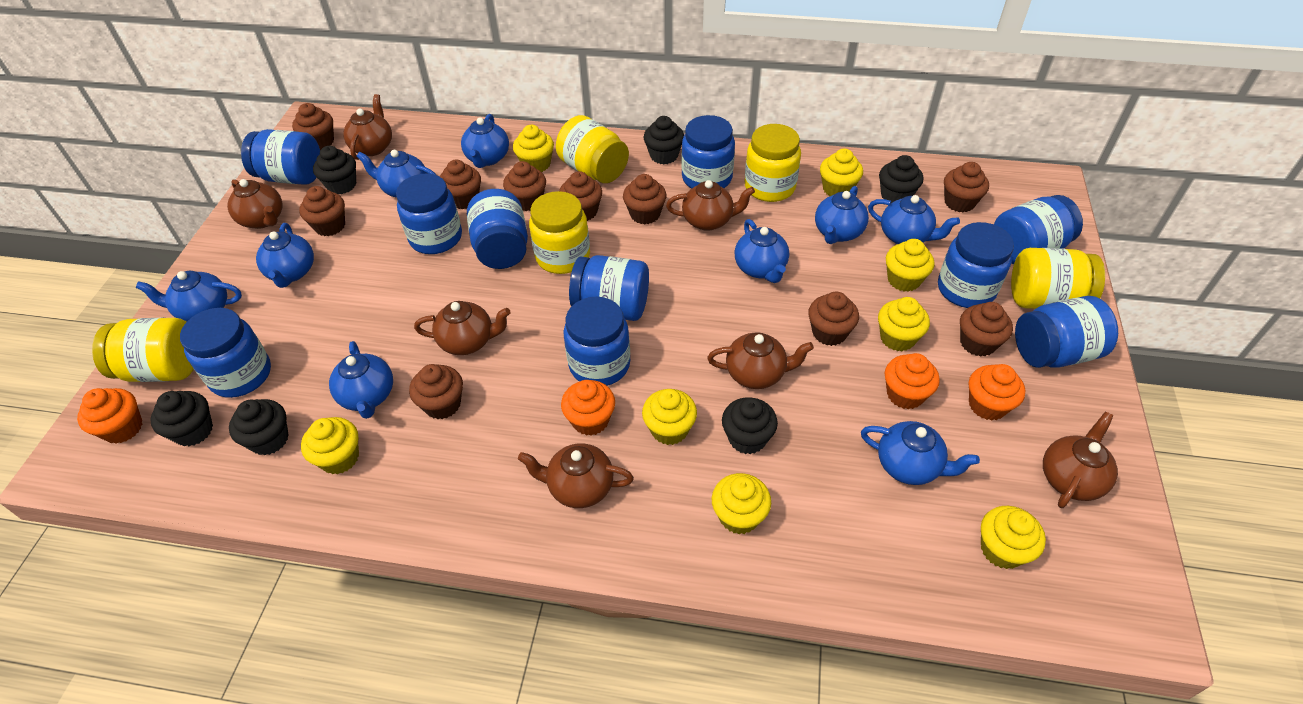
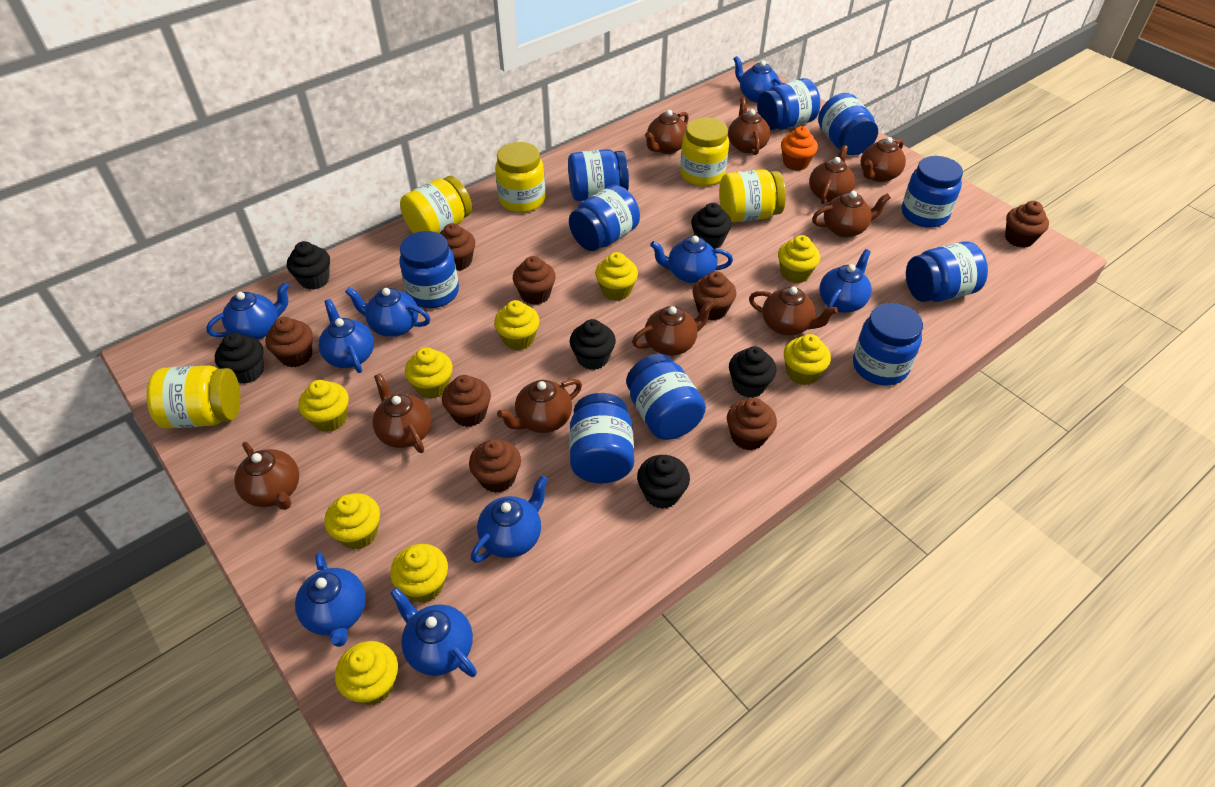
brown cupcake: 10 -> 8
brown teapot: 7 -> 10
orange cupcake: 4 -> 1
yellow cupcake: 8 -> 9

